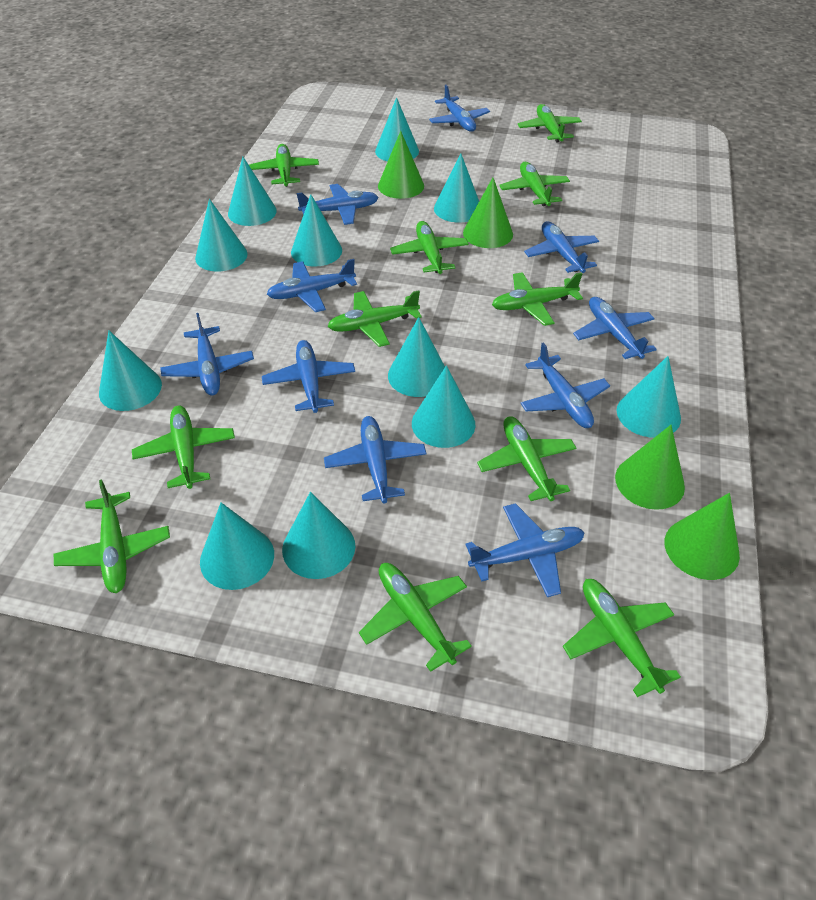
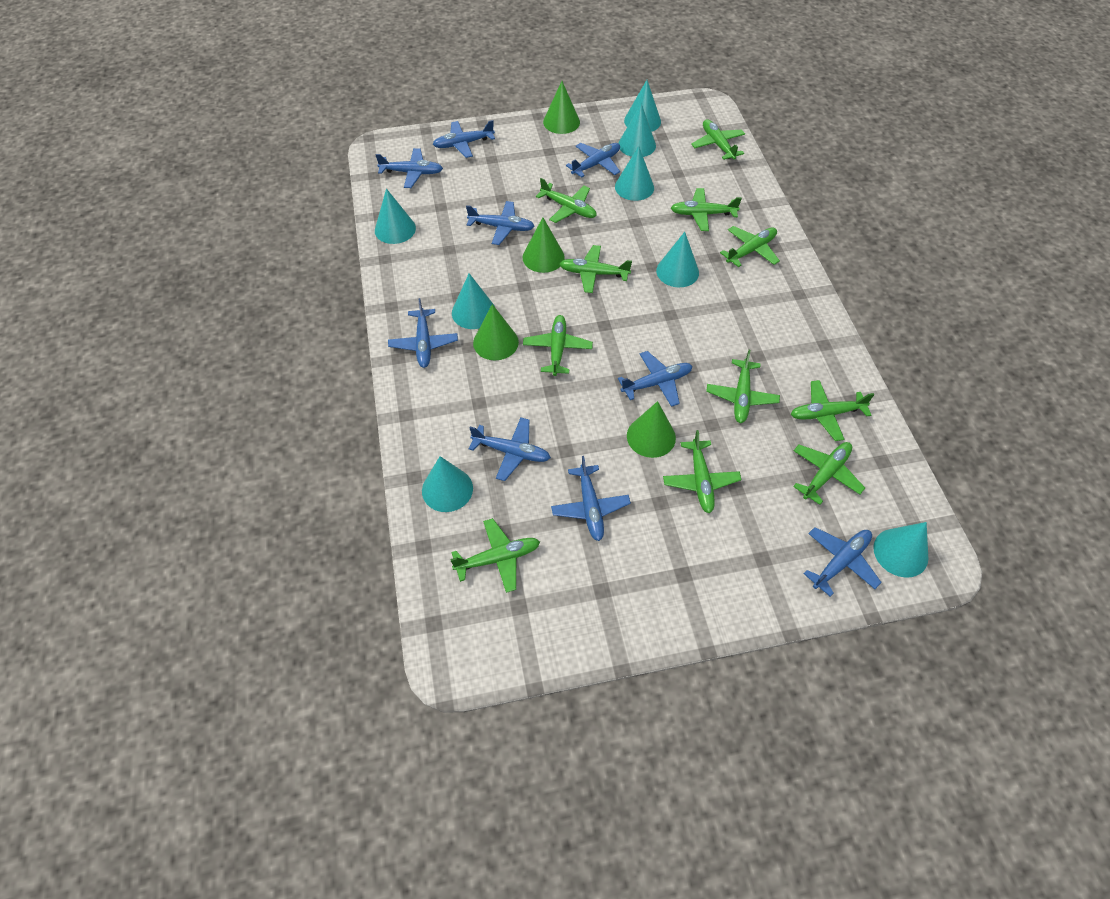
blue plane: 10 -> 9
turquoise cone: 11 -> 8

